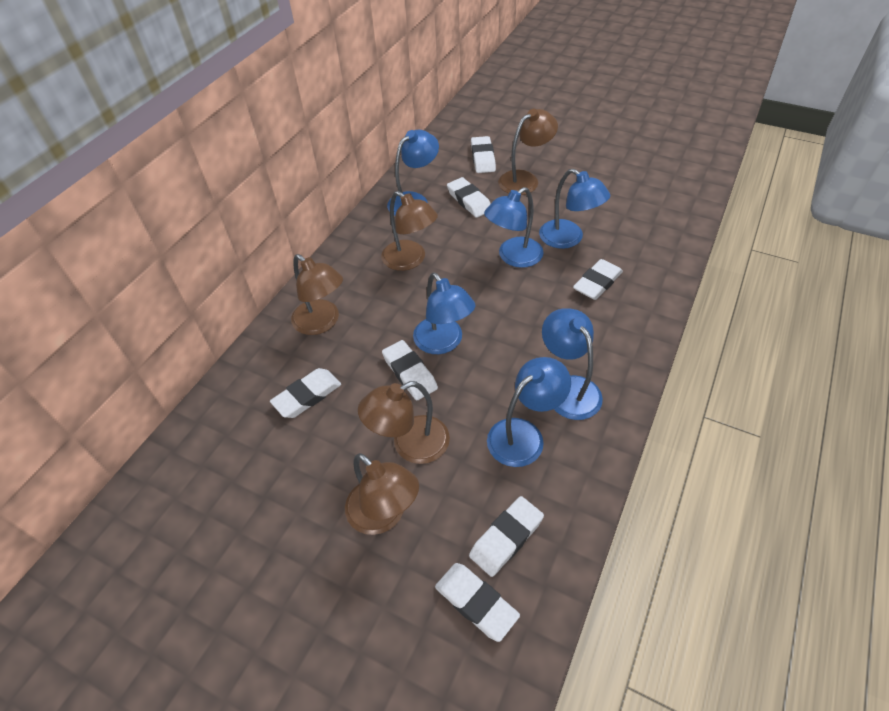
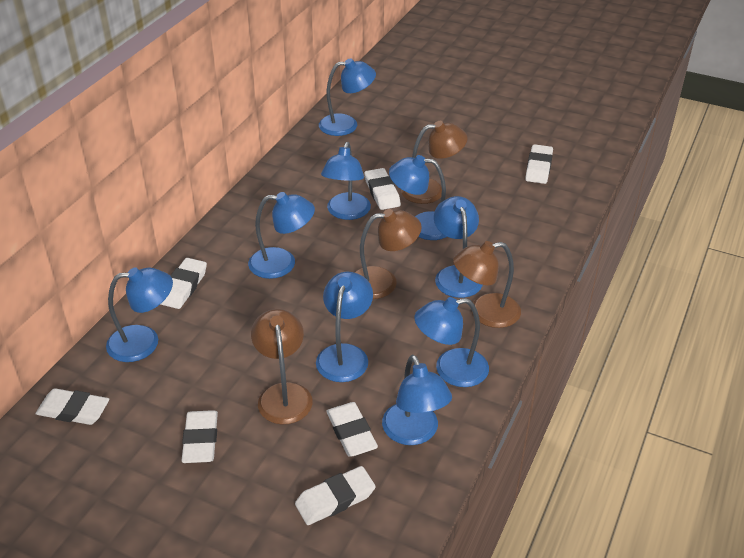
blue lamp: 6 -> 9
brown lamp: 5 -> 4

